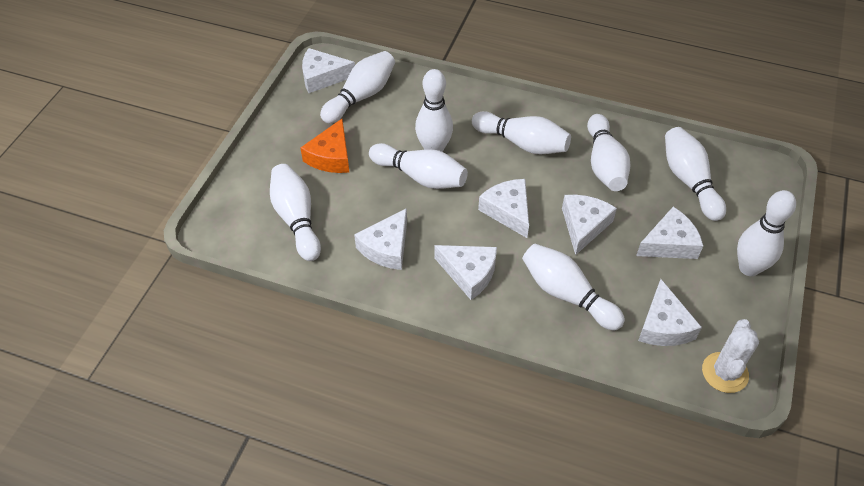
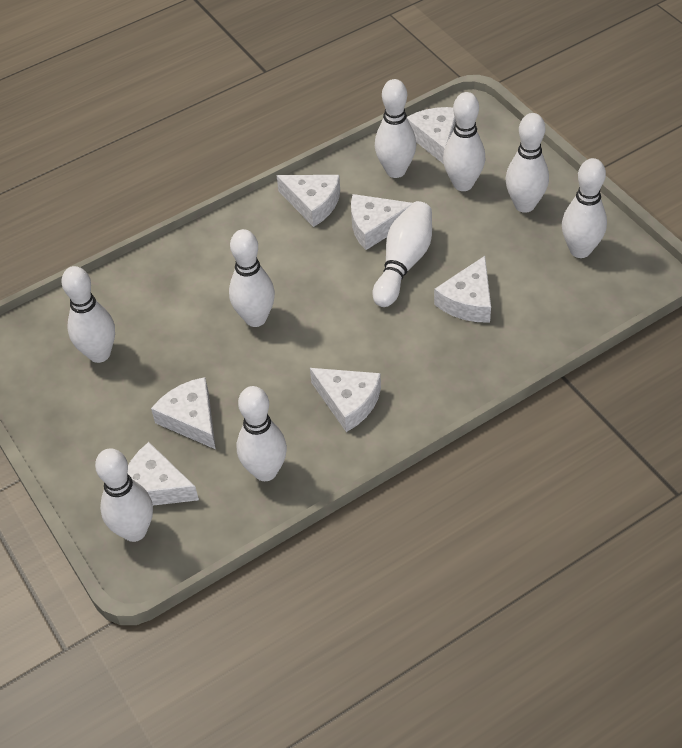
orange cheese: 1 -> 0
white cactus: 1 -> 0

